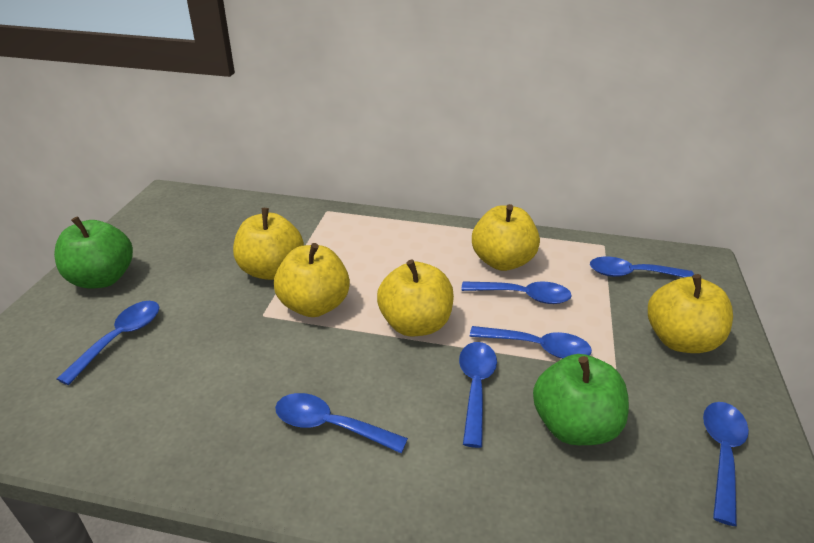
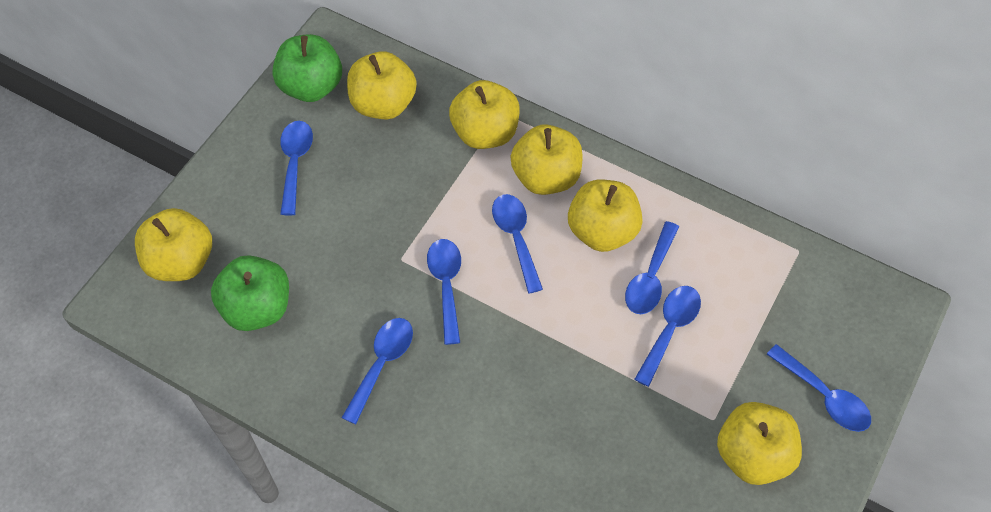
yellow apple: 5 -> 6

